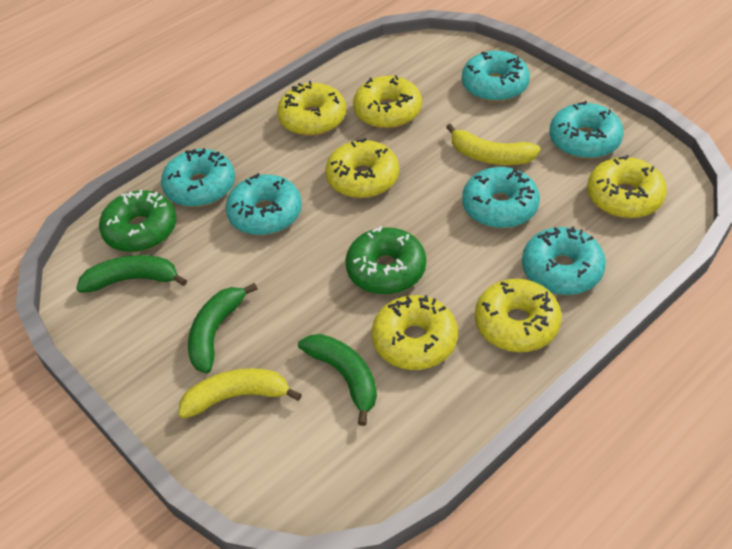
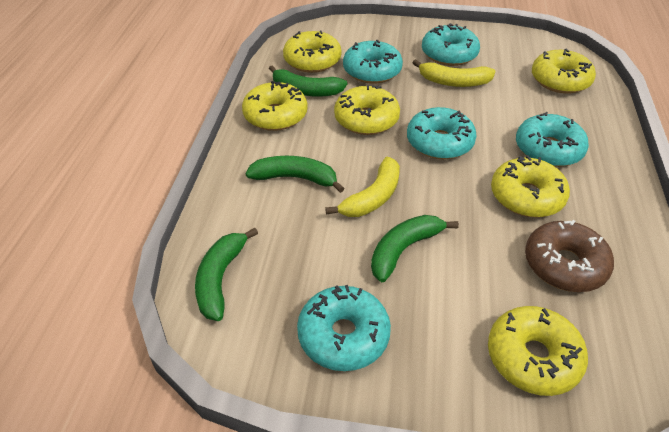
brown donut: 0 -> 1
green banana: 3 -> 4
green donut: 2 -> 0
turquoise donut: 6 -> 5

